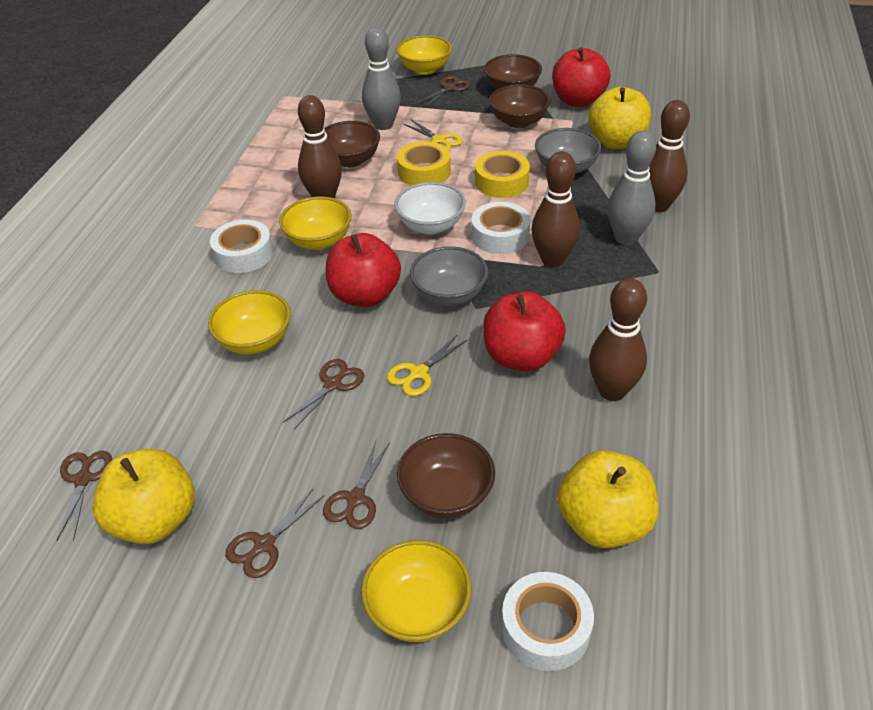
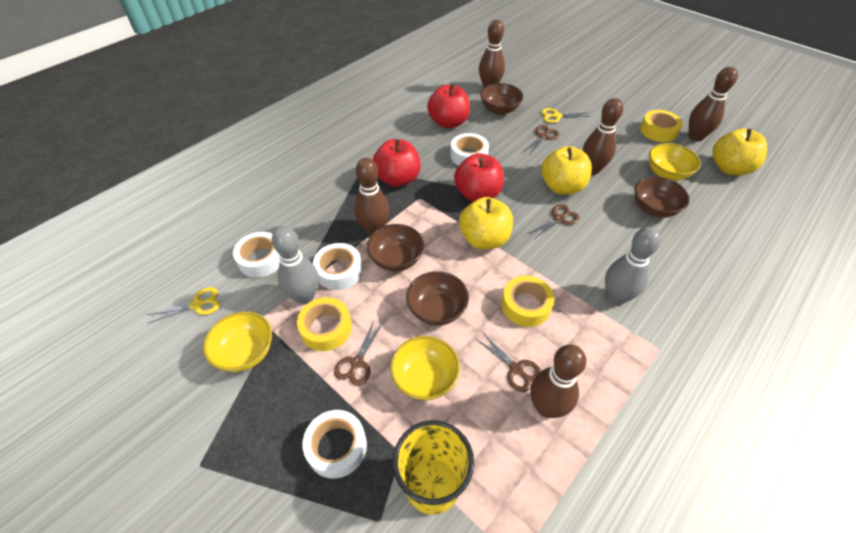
brown bowling pin: 4 -> 5
brown scissors: 5 -> 4
grey bowl: 2 -> 0
white bowl: 1 -> 0
white tape: 3 -> 4
yellow bowl: 4 -> 3
yellow cup: 0 -> 1
yellow tape: 2 -> 3

